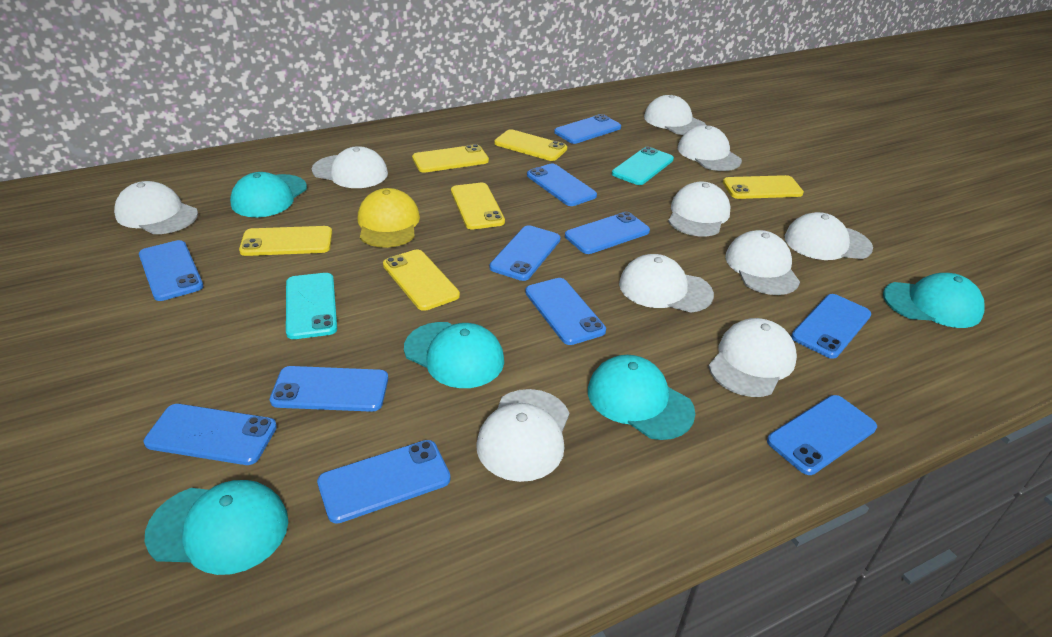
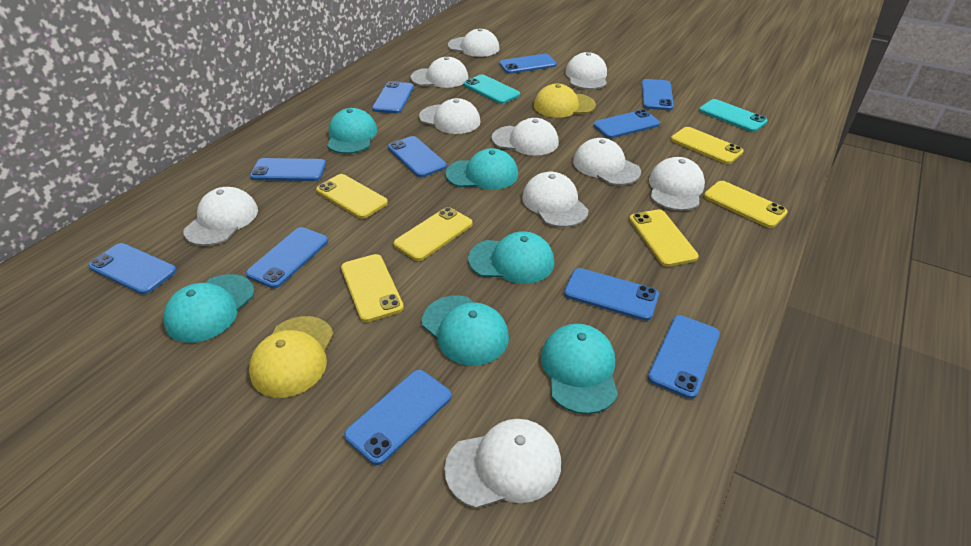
turquoise cap: 5 -> 6
yellow cap: 1 -> 2

